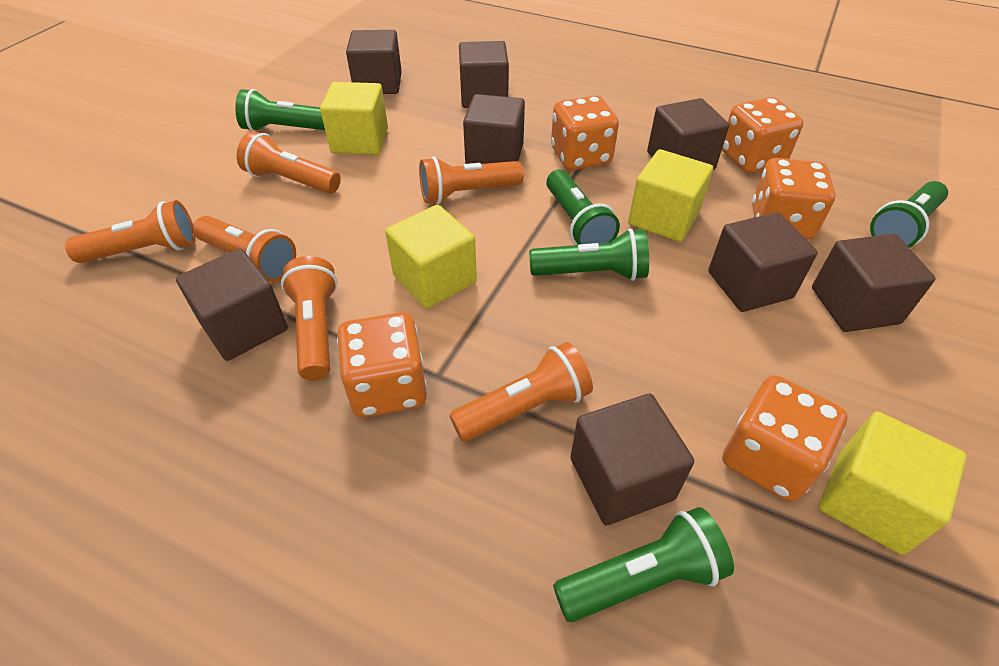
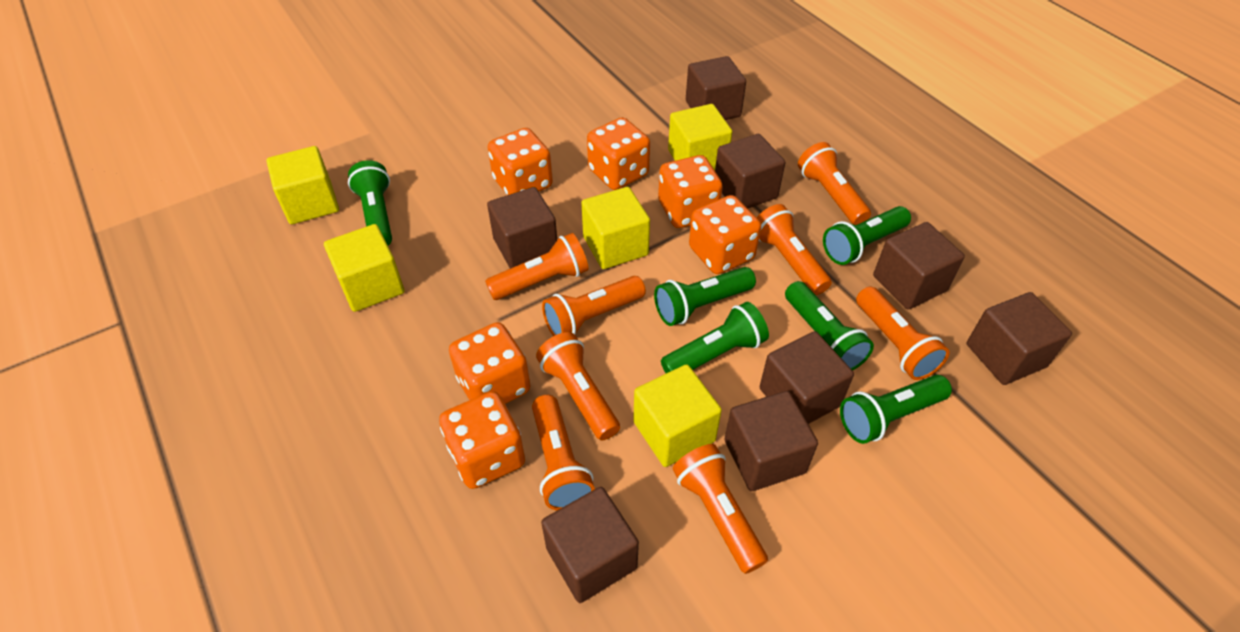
green flashlight: 5 -> 6
orange dice: 5 -> 6
orange flashlight: 6 -> 8
yellow cube: 4 -> 5

